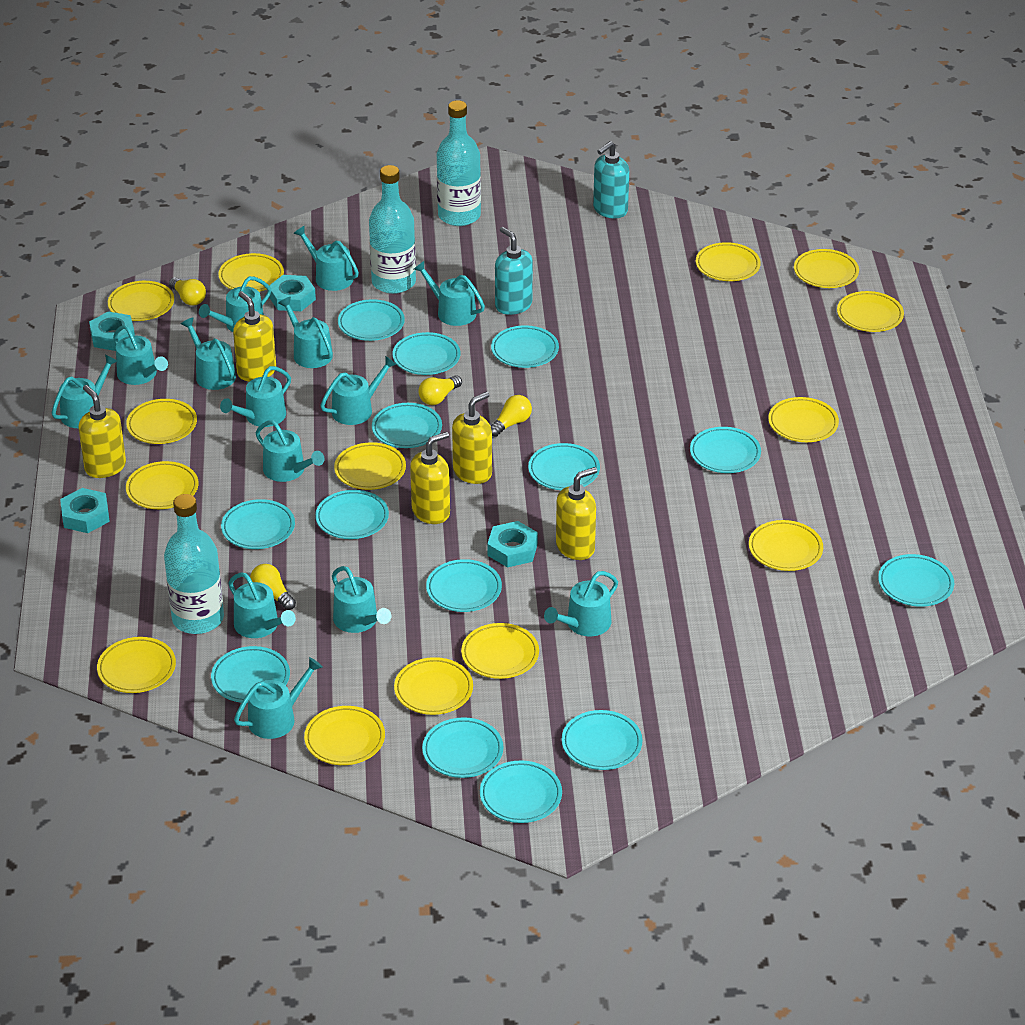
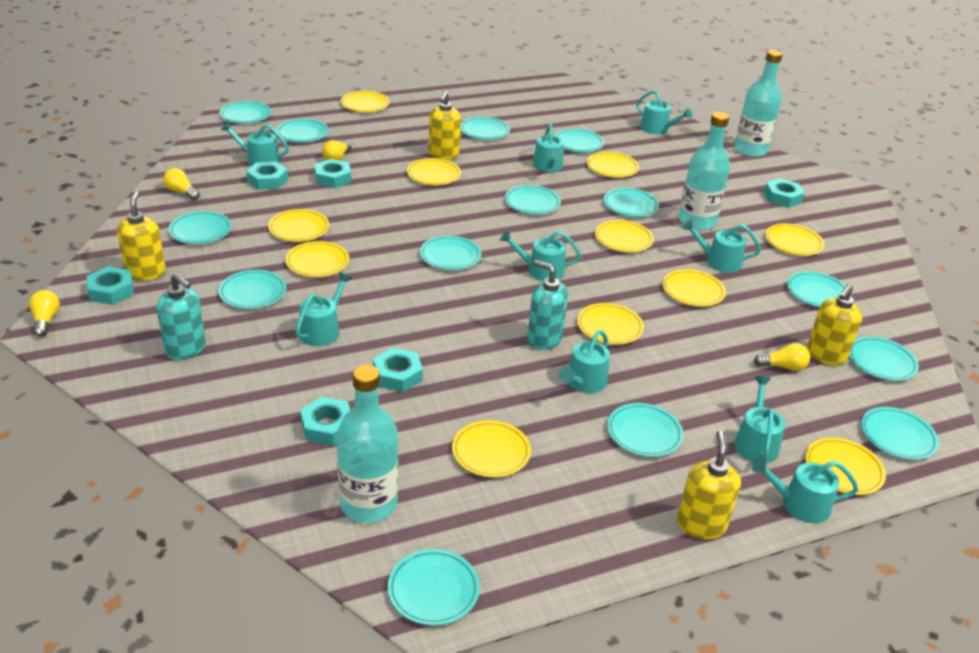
turquoise nut: 4 -> 6
turquoise watering can: 14 -> 9
yellow plate: 14 -> 11
yellow soap dispenser: 5 -> 4

